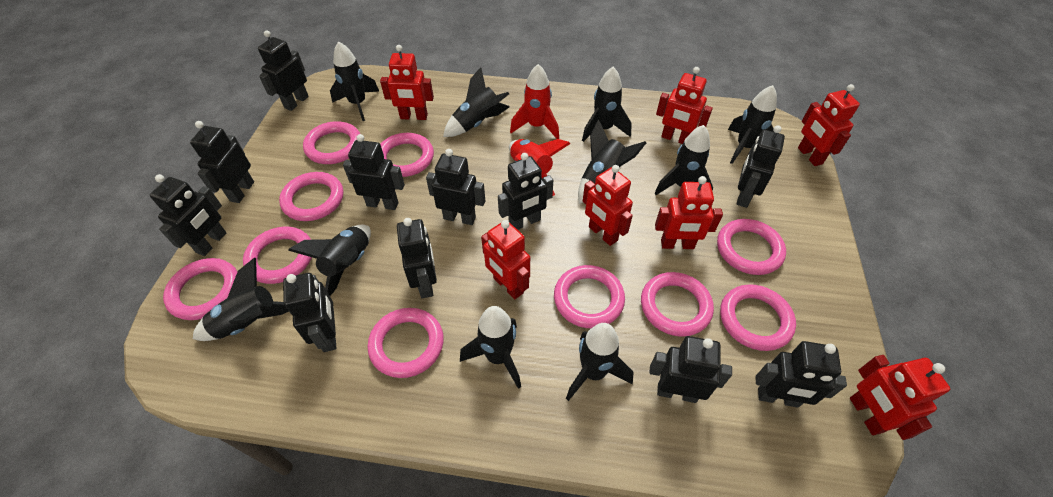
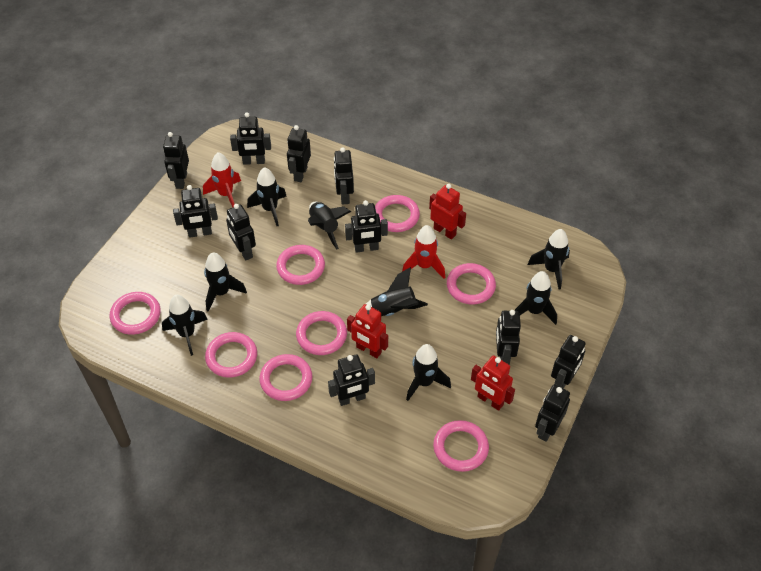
black rocket: 10 -> 8
pink ring: 10 -> 8
red robot: 7 -> 3

